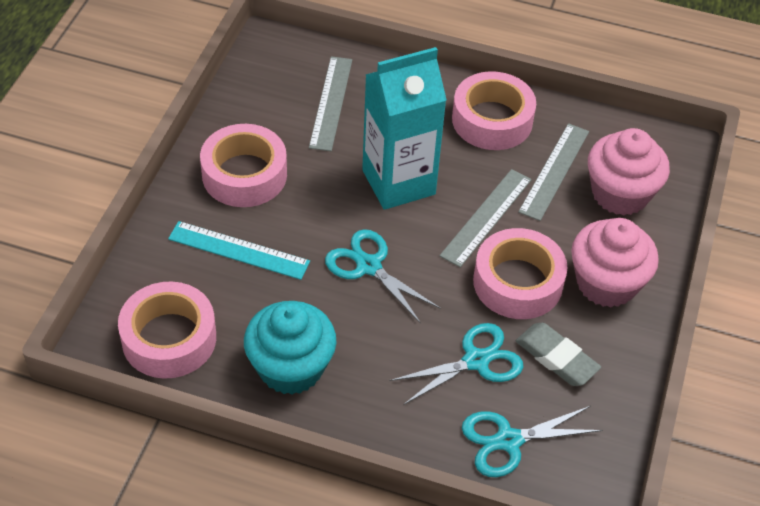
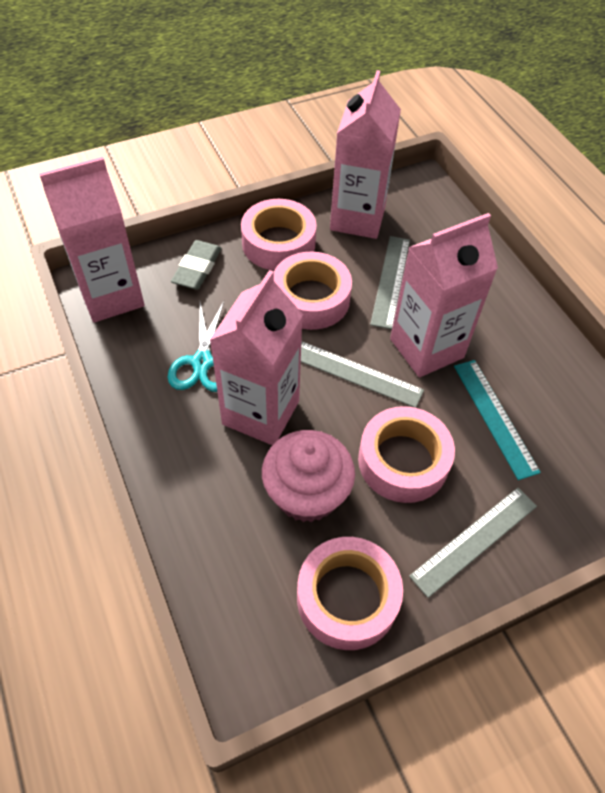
pink carton: 0 -> 4
pink cupcake: 2 -> 1
turquoise carton: 1 -> 0
turquoise cupcake: 1 -> 0
turquoise scissors: 3 -> 1

